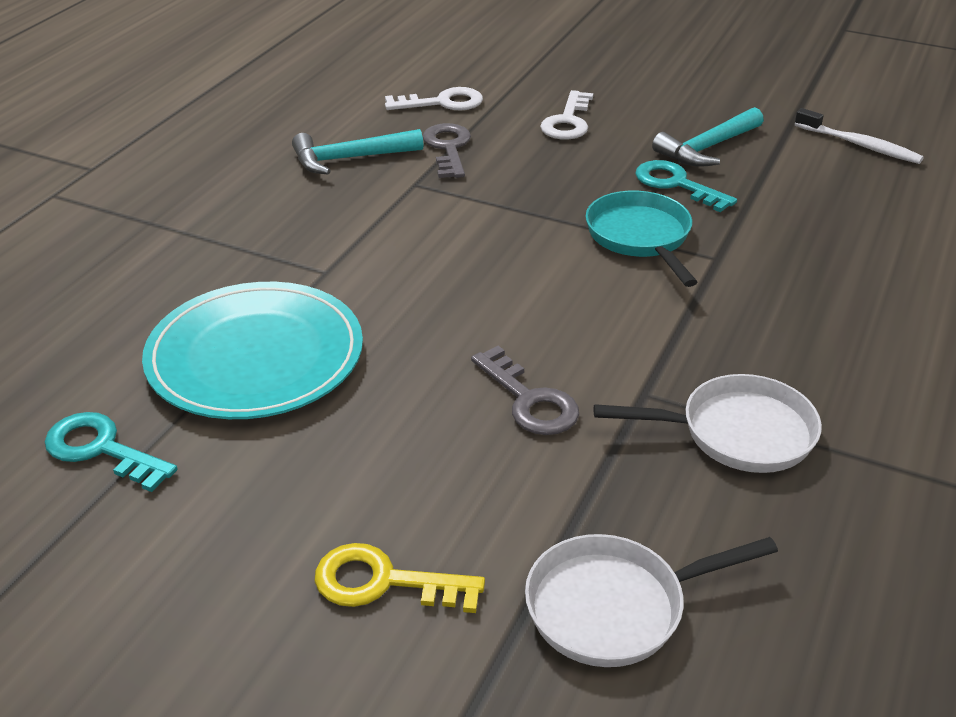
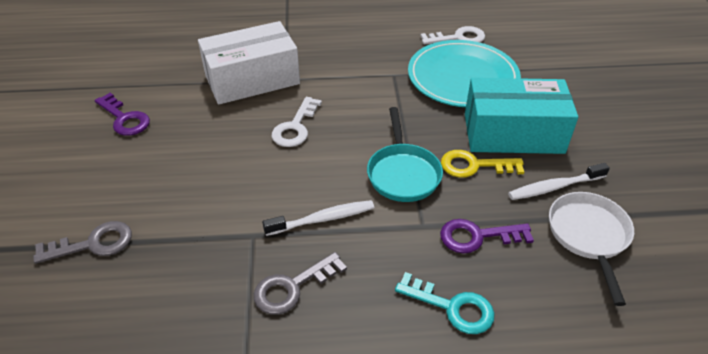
purple key: 0 -> 2
turquoise box: 0 -> 1
turquoise hammer: 2 -> 0
turquoise key: 2 -> 1
white box: 0 -> 1
white pan: 2 -> 1
white toothbrush: 1 -> 2

